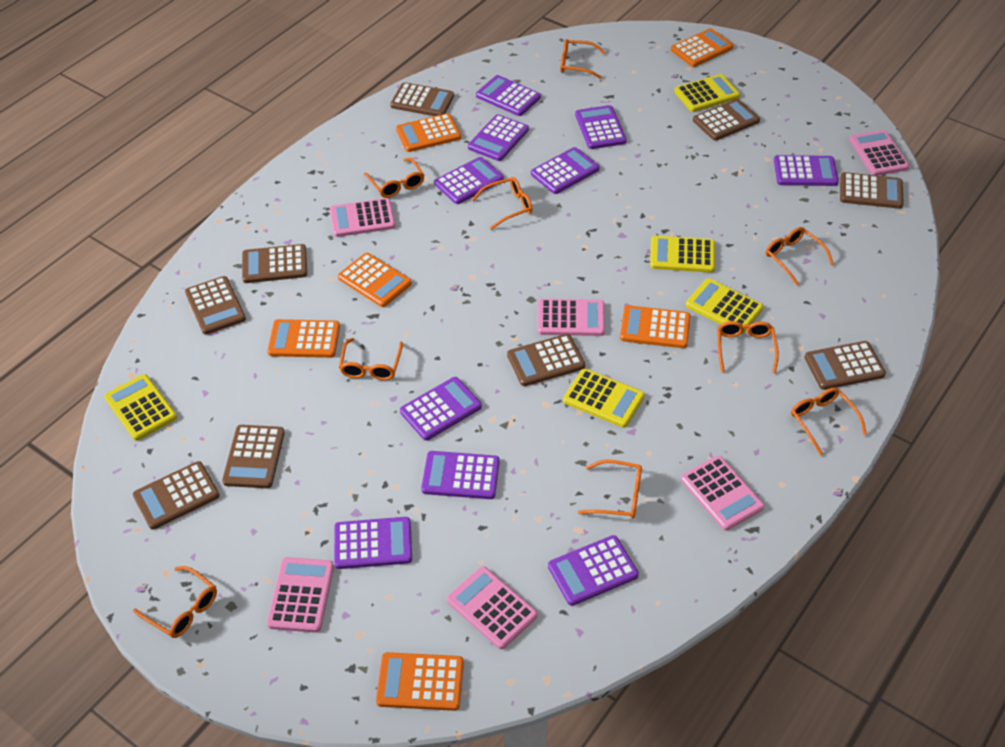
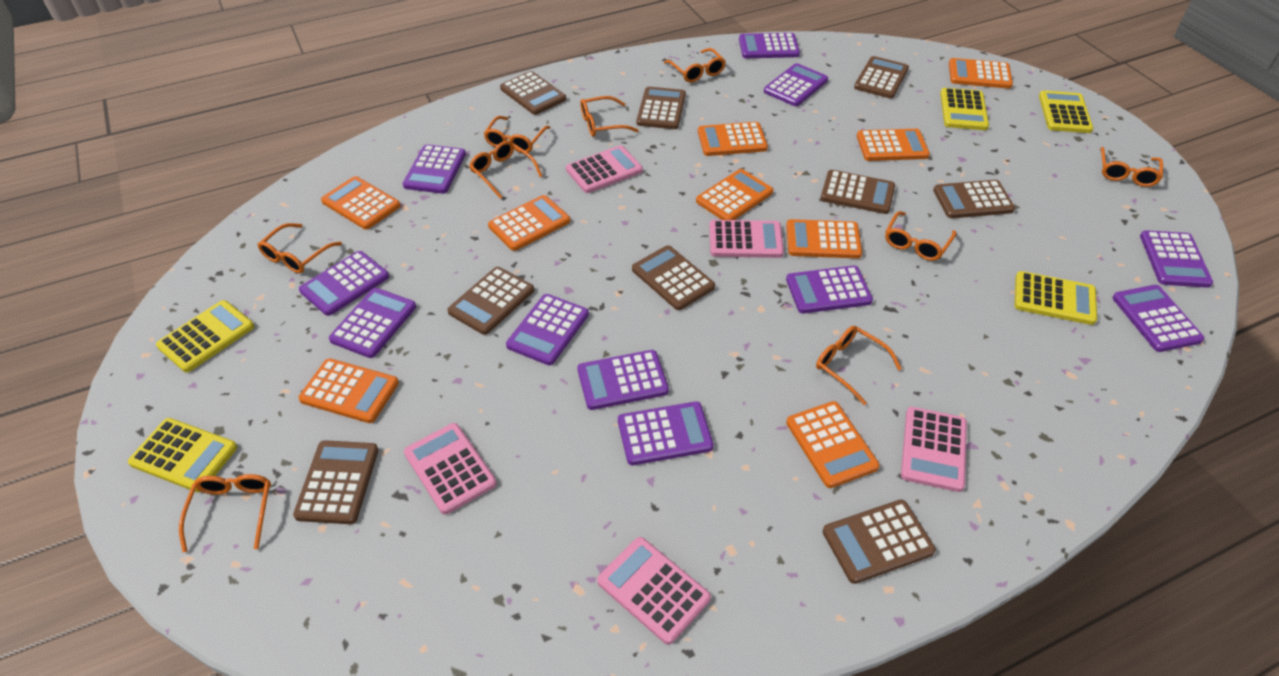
orange calculator: 6 -> 9
pink calculator: 6 -> 5
purple calculator: 10 -> 11

